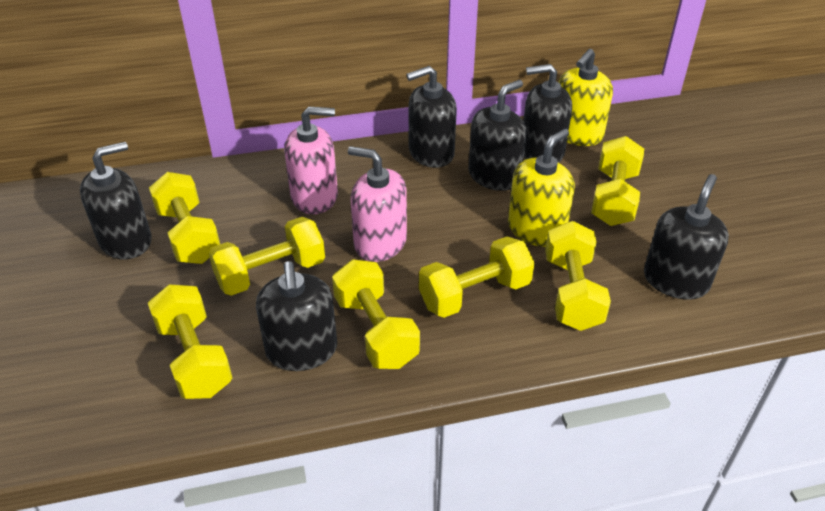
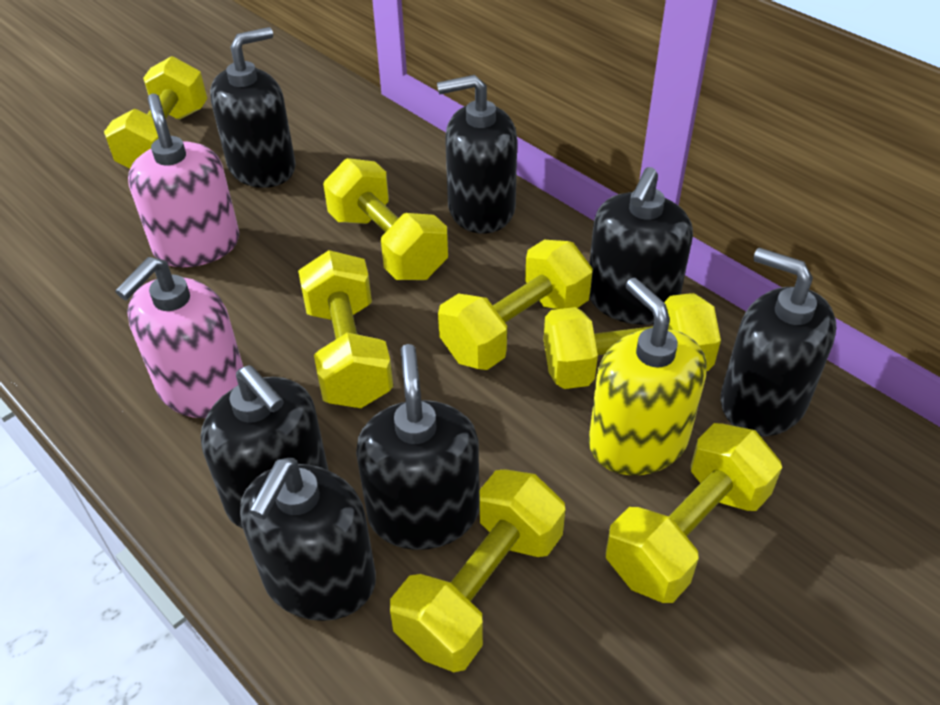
black soap dispenser: 6 -> 7
yellow soap dispenser: 2 -> 1

